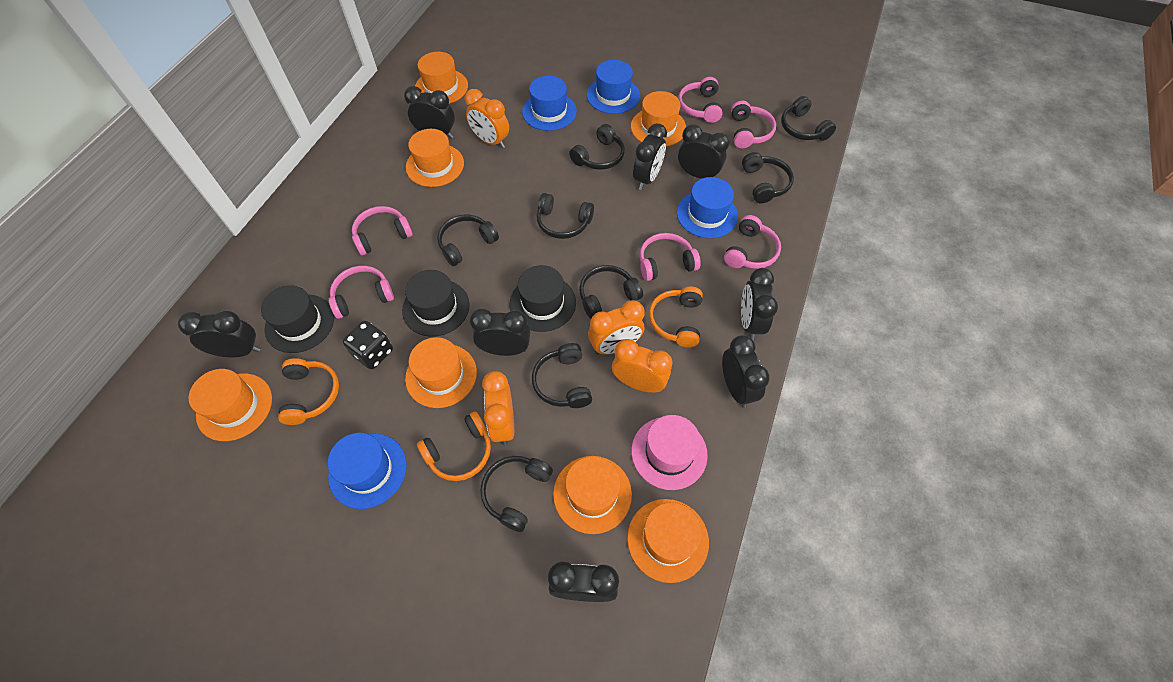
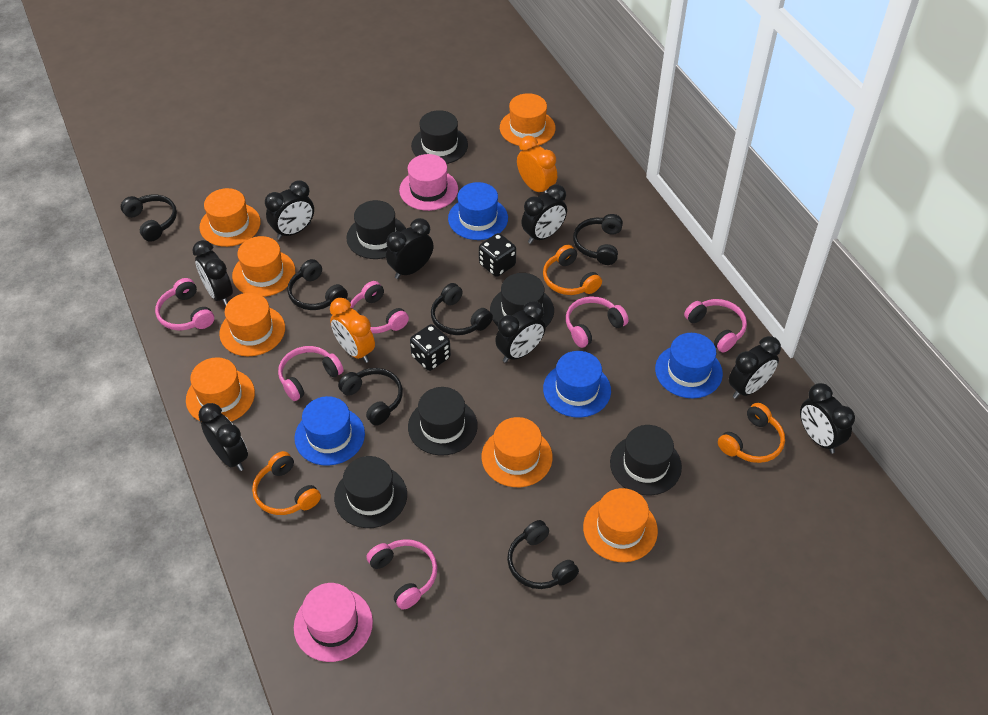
black dice: 1 -> 2
black hat: 3 -> 6
black headphones: 8 -> 6
orange clock: 4 -> 2
pink hat: 1 -> 2

